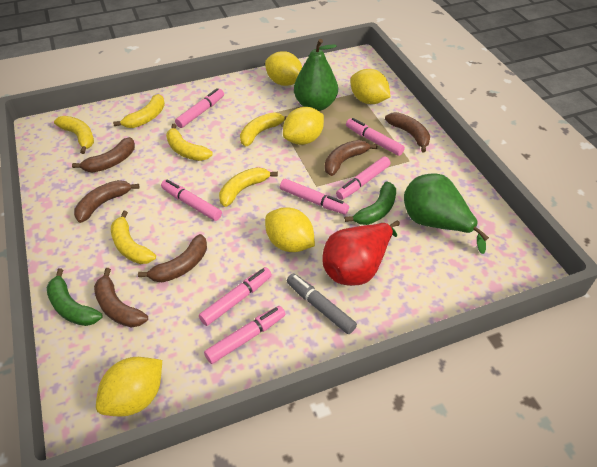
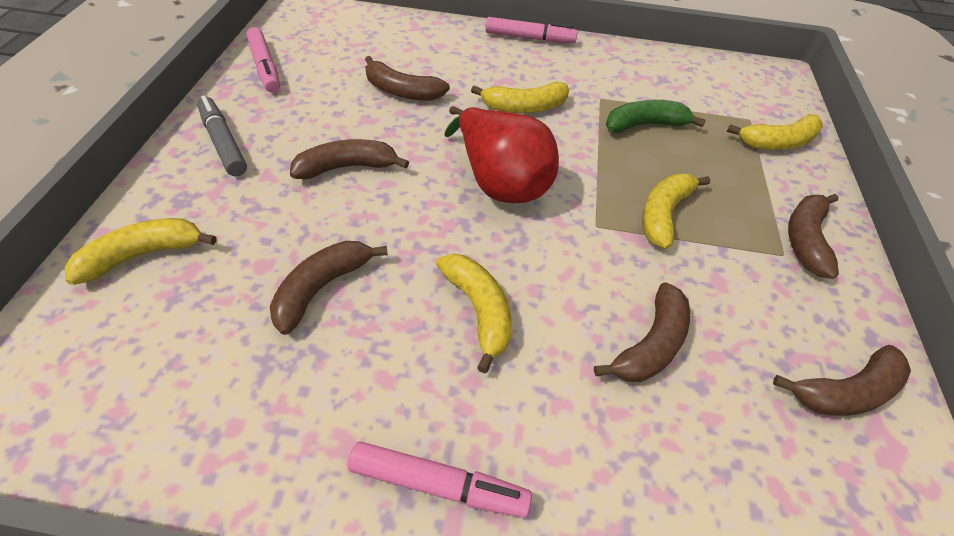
green banana: 2 -> 1
green pear: 2 -> 0
pink marker: 7 -> 3
yellow banana: 6 -> 5
yellow lemon: 5 -> 0

